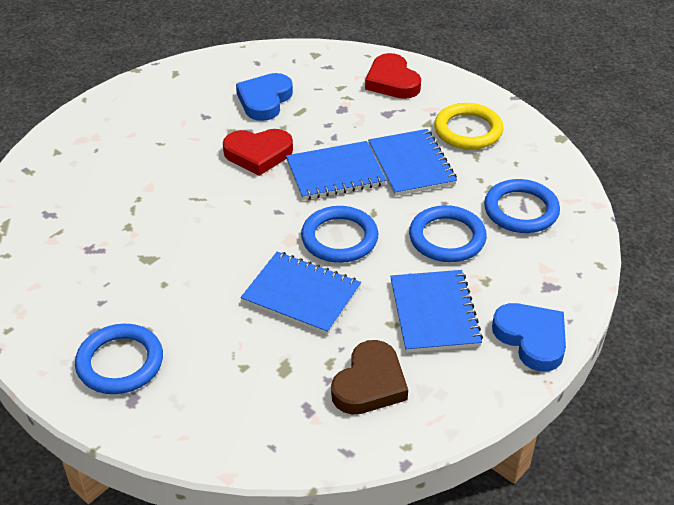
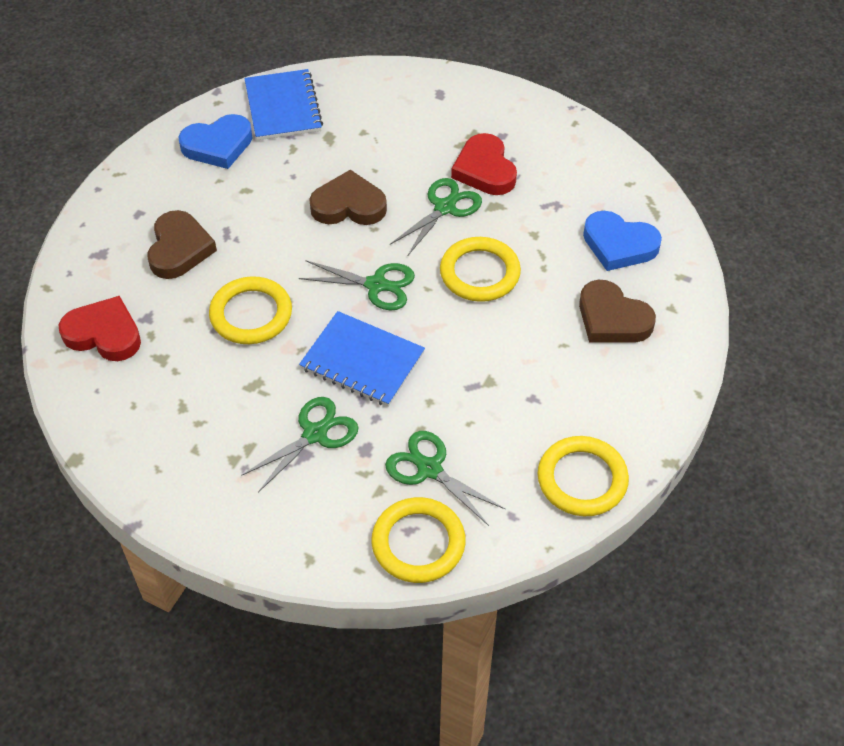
blue notebook: 4 -> 2
blue ring: 4 -> 0
brown heart: 1 -> 3
green scissors: 0 -> 4
yellow ring: 1 -> 4

